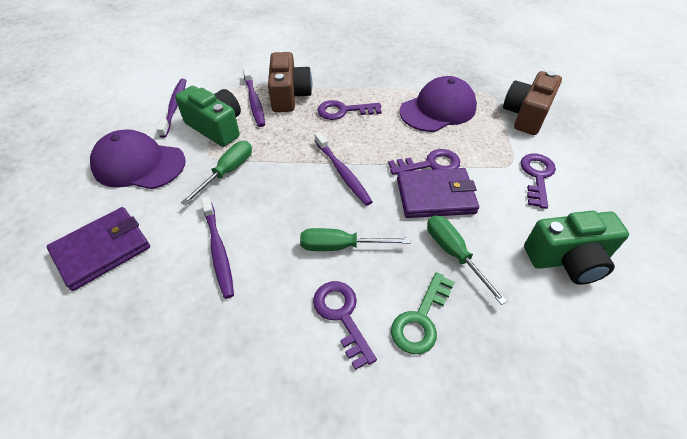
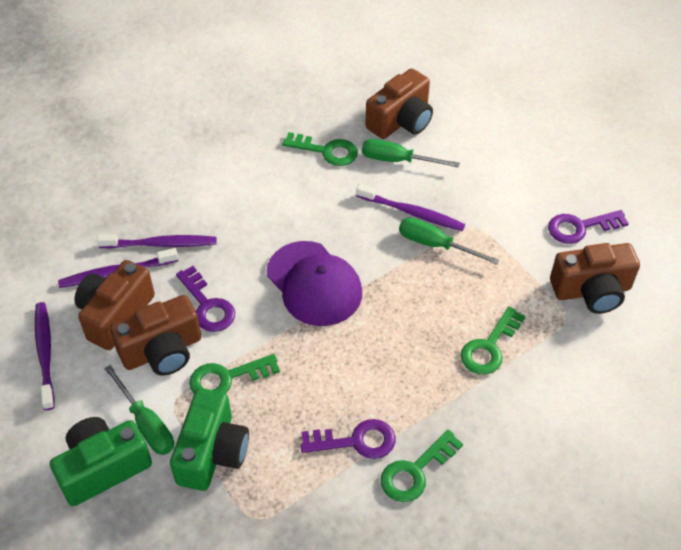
brown camera: 2 -> 4
green key: 1 -> 4
purple cap: 2 -> 1
purple key: 4 -> 3
purple wallet: 2 -> 0

